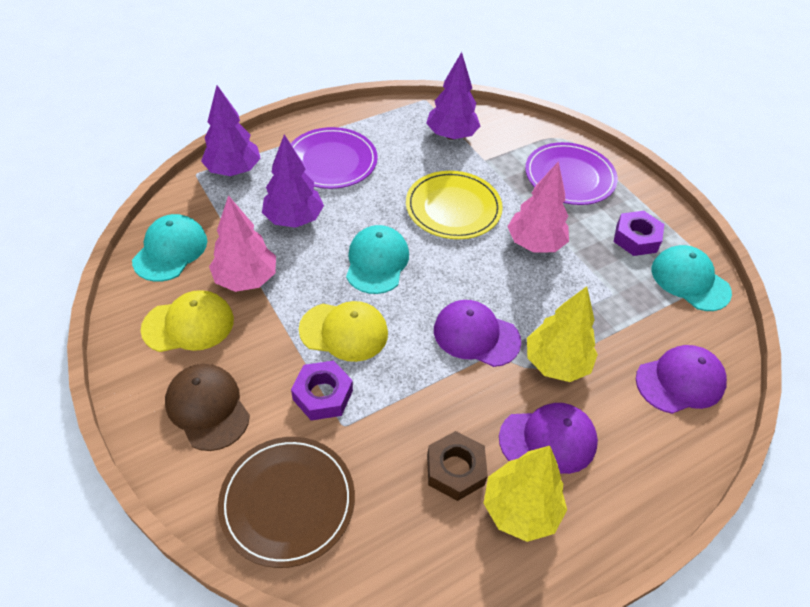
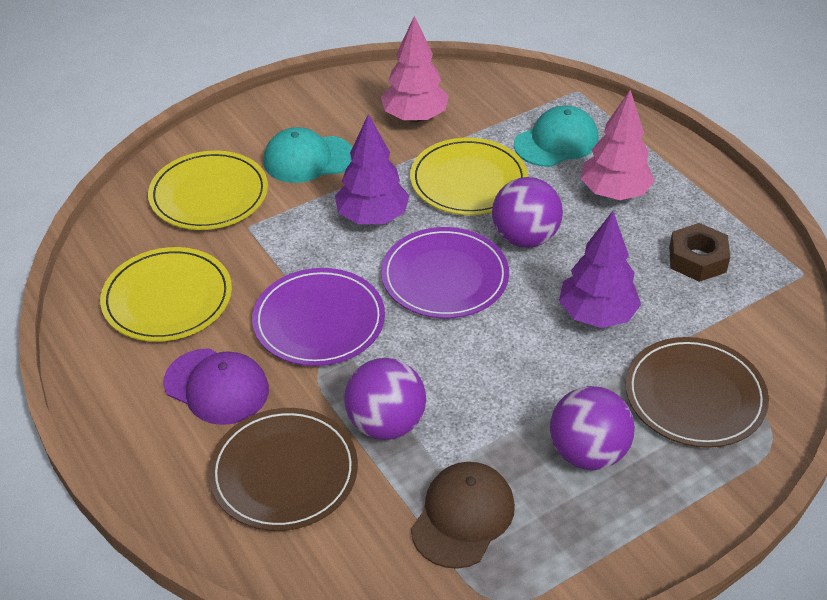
brown plate: 1 -> 2
purple ball: 0 -> 3
purple cap: 3 -> 1
purple nut: 2 -> 0
purple tree: 3 -> 2
turquoise cap: 3 -> 2
yellow cap: 2 -> 0
yellow plate: 1 -> 3
yellow tree: 2 -> 0

